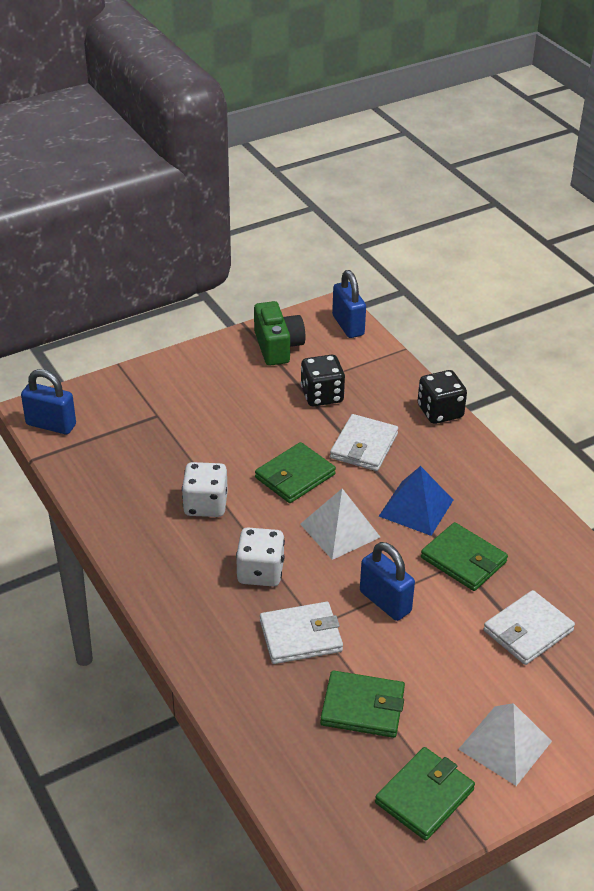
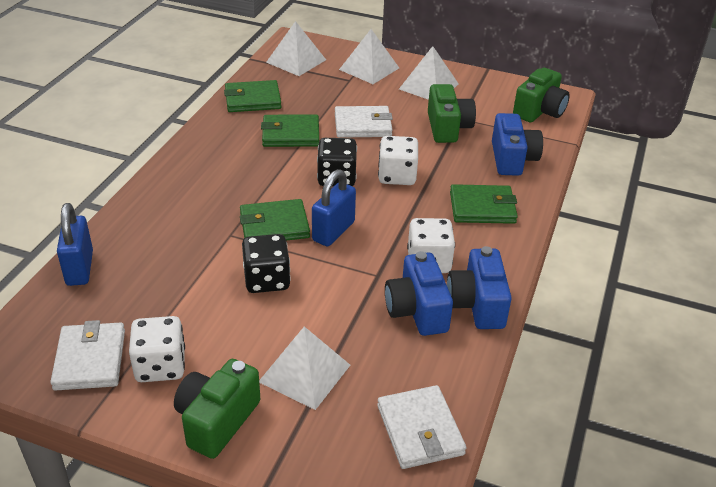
blue camera: 0 -> 3
blue padlock: 3 -> 2
blue pyramid: 1 -> 0
green camera: 1 -> 3
white dice: 2 -> 3
white pyramid: 2 -> 4

